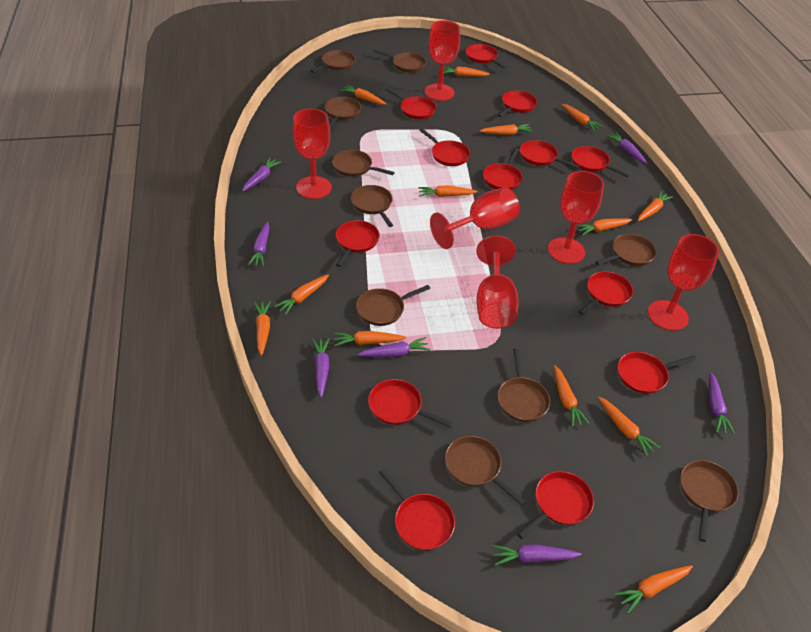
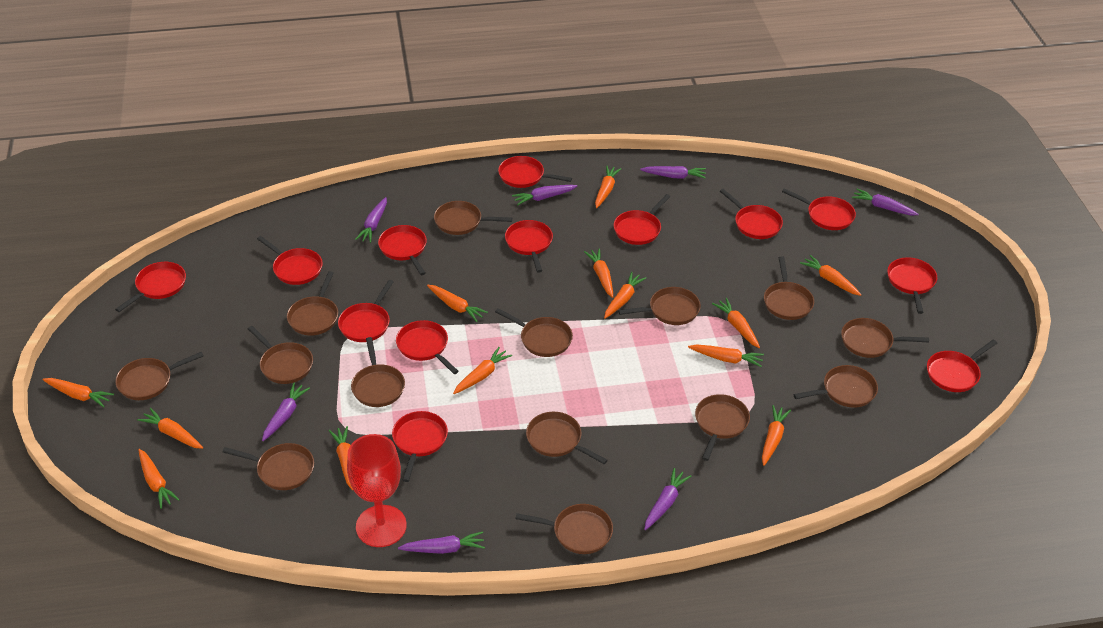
brown pan: 10 -> 14
red goblet: 6 -> 1

